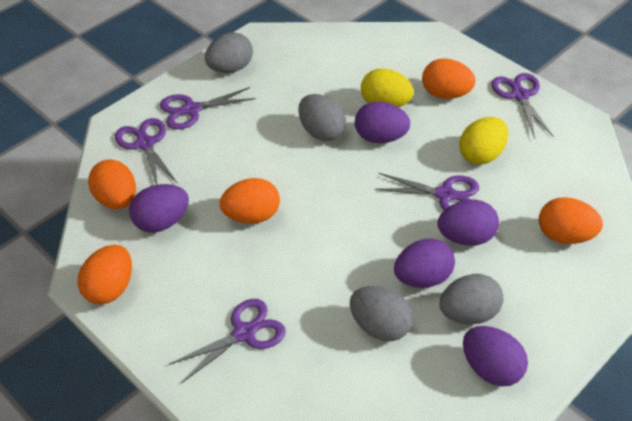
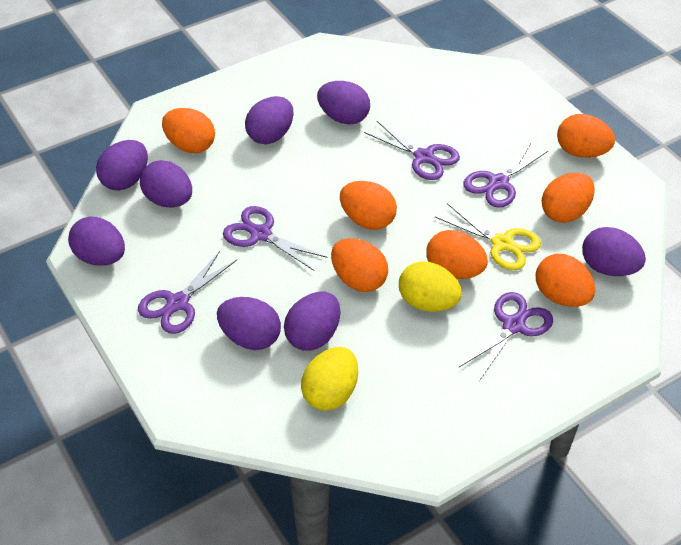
grey egg: 4 -> 0
orange egg: 5 -> 7
purple egg: 5 -> 8
yellow scissors: 0 -> 1

